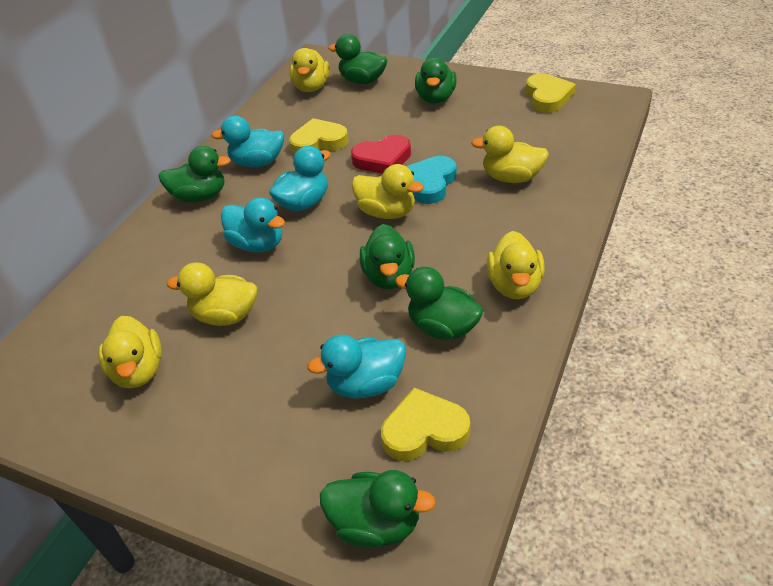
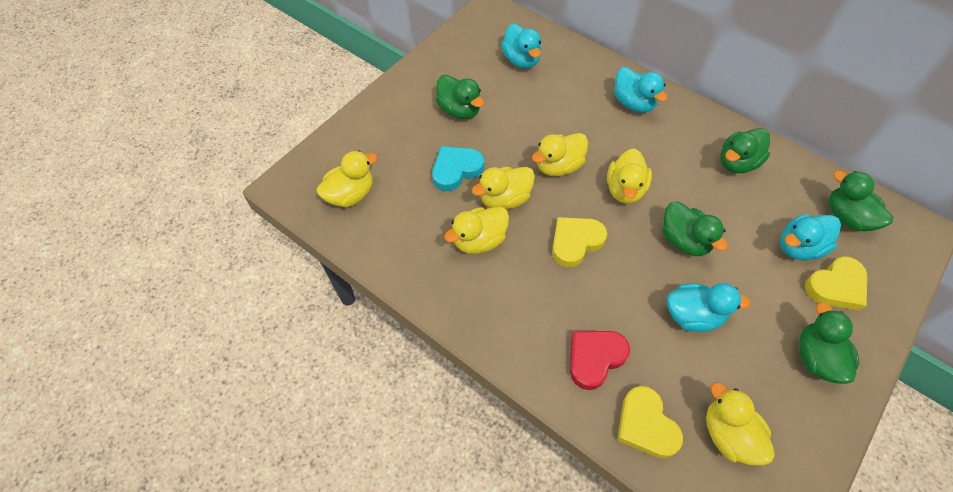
green duck: 6 -> 5

